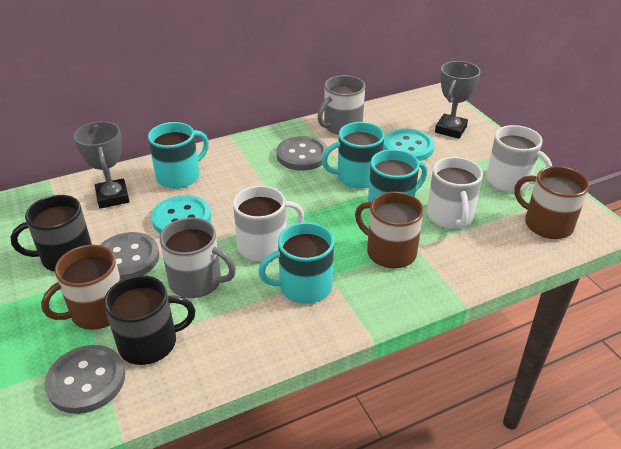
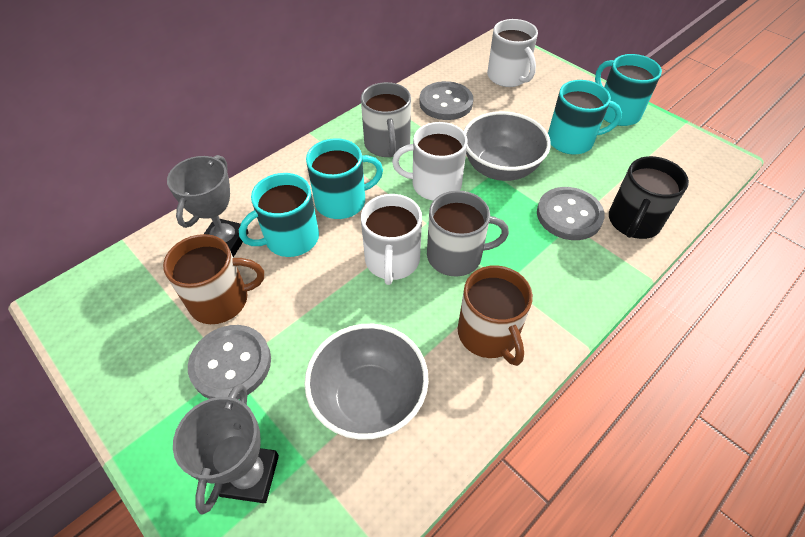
black mug: 2 -> 1
brown mug: 3 -> 2
grey bowl: 0 -> 2
turquoise button: 2 -> 0

